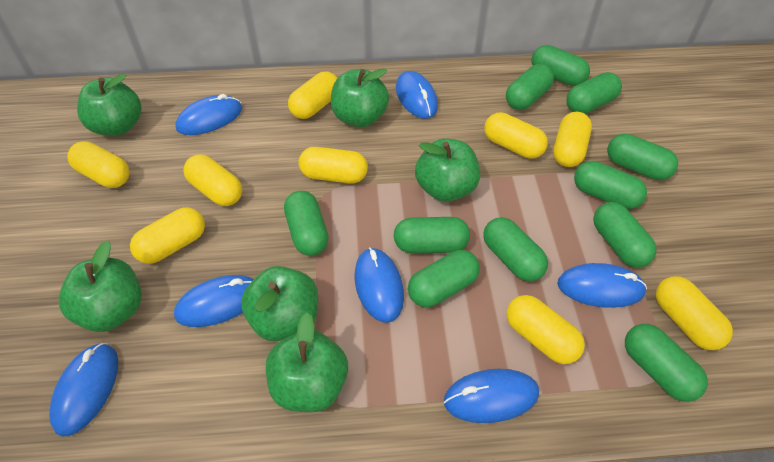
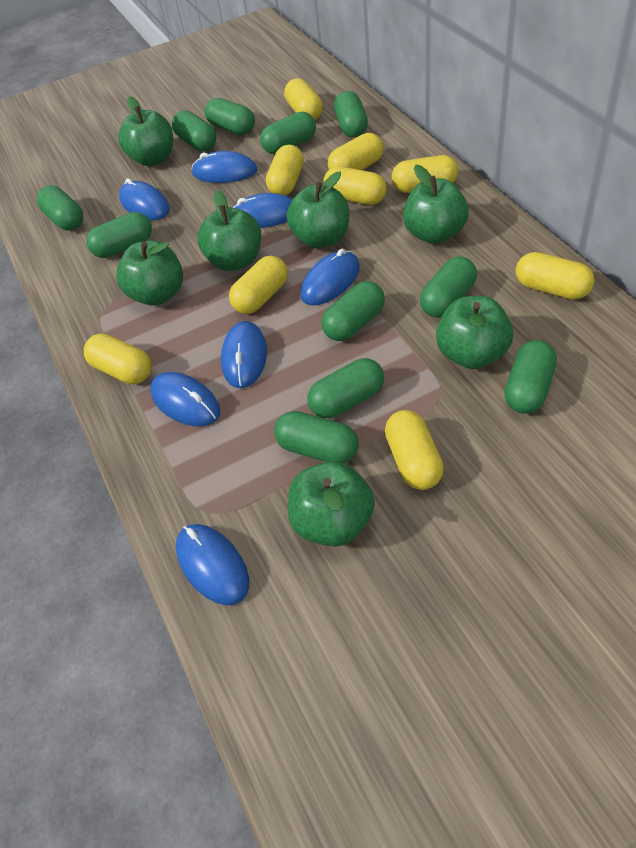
green apple: 6 -> 7

